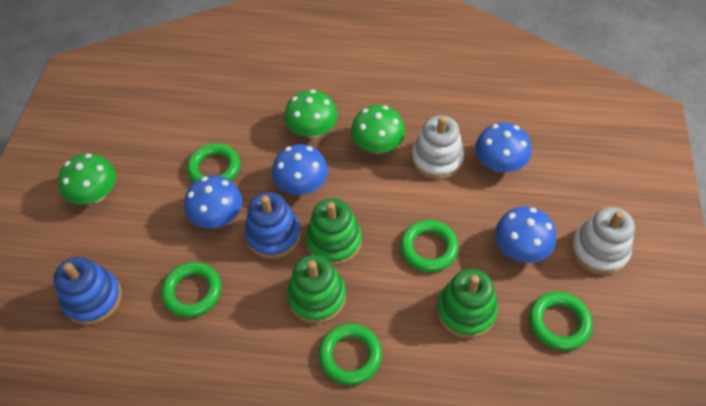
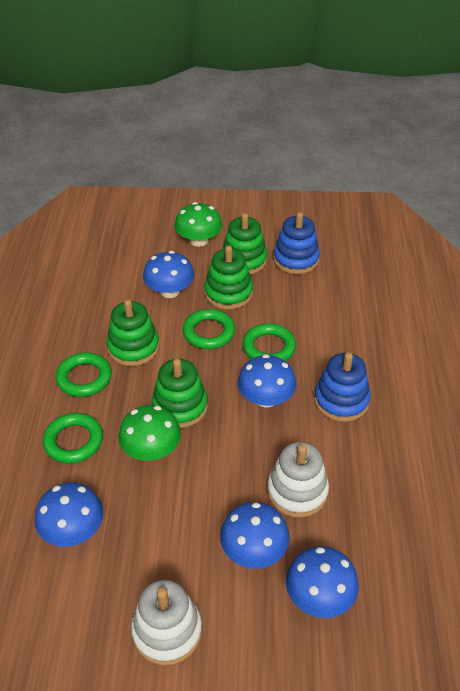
blue mushroom: 4 -> 5
green mushroom: 3 -> 2
green ring: 5 -> 4
green stacking toy: 3 -> 4

